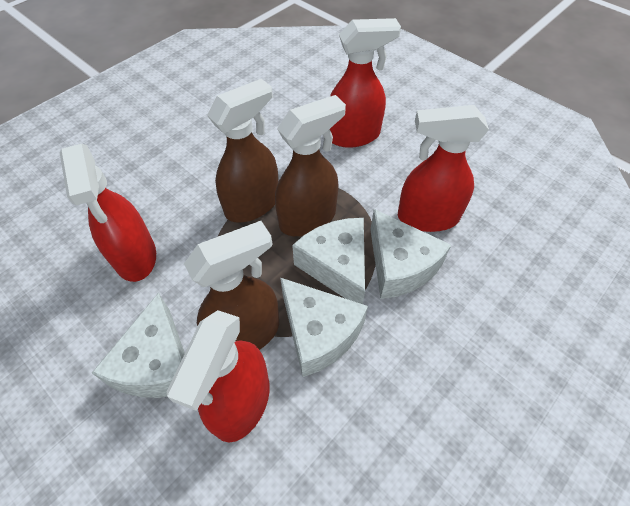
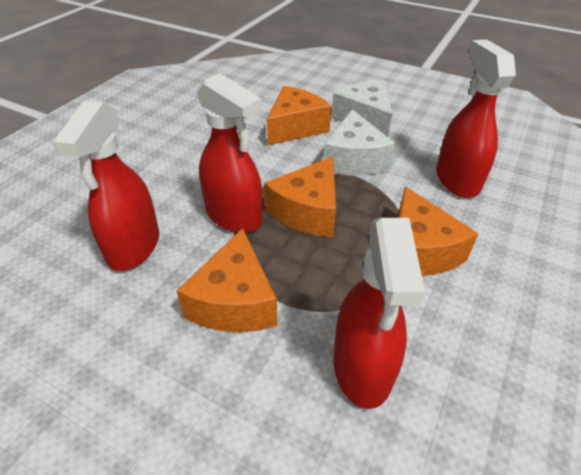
brown spray bottle: 3 -> 0
orange cheese: 0 -> 4
white cheese: 4 -> 2

